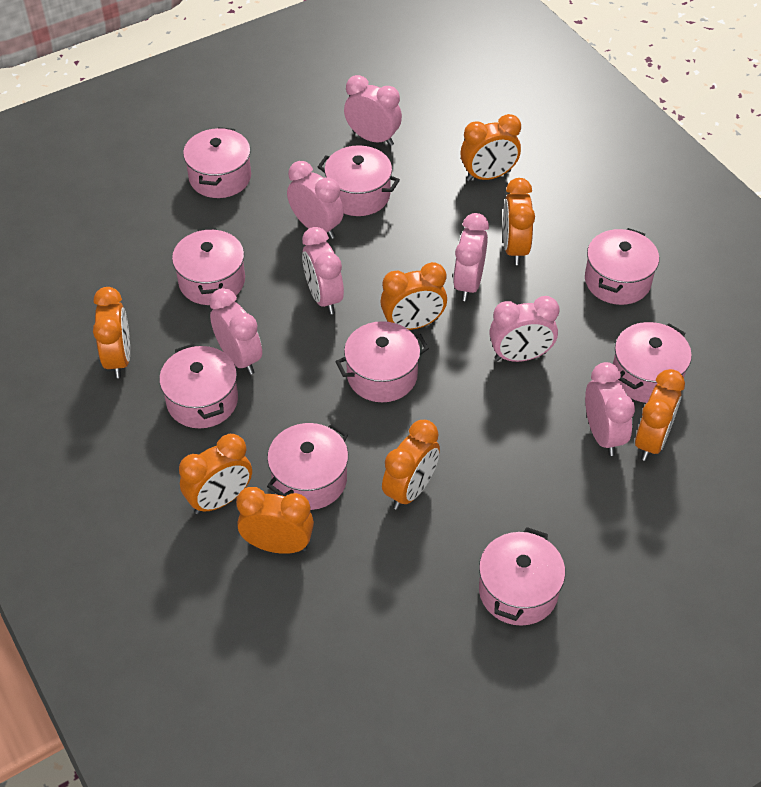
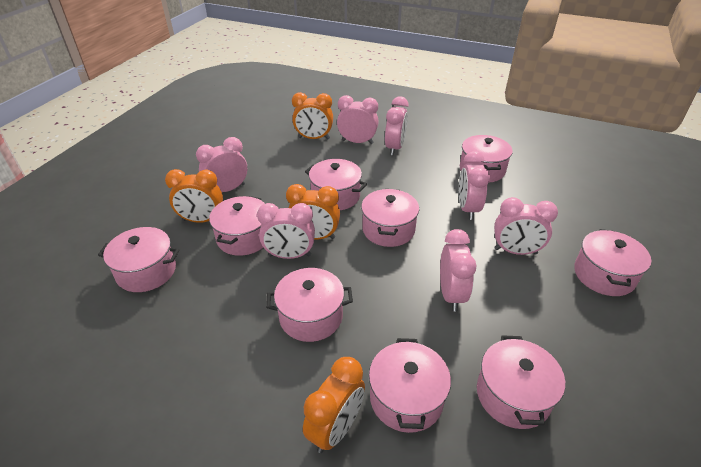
orange clock: 8 -> 4

